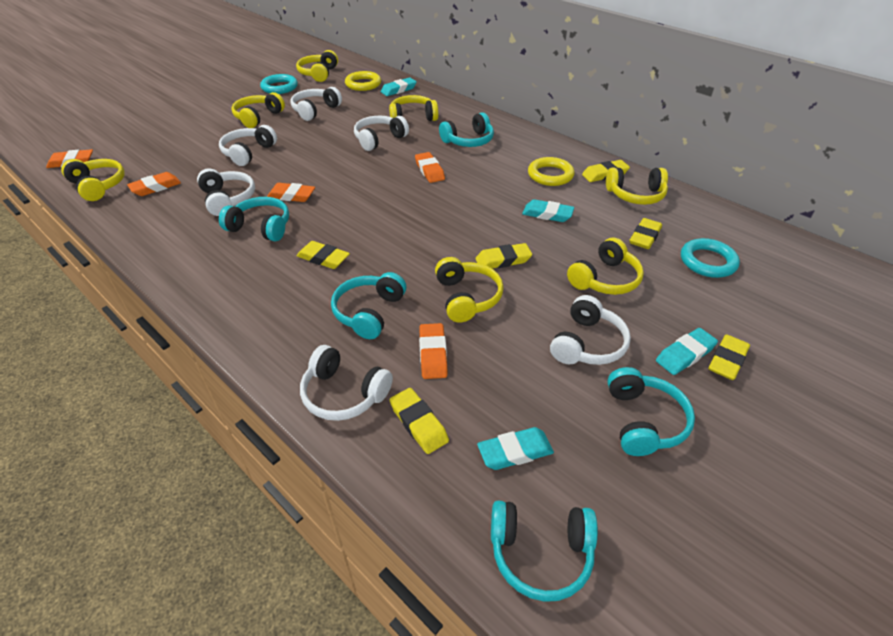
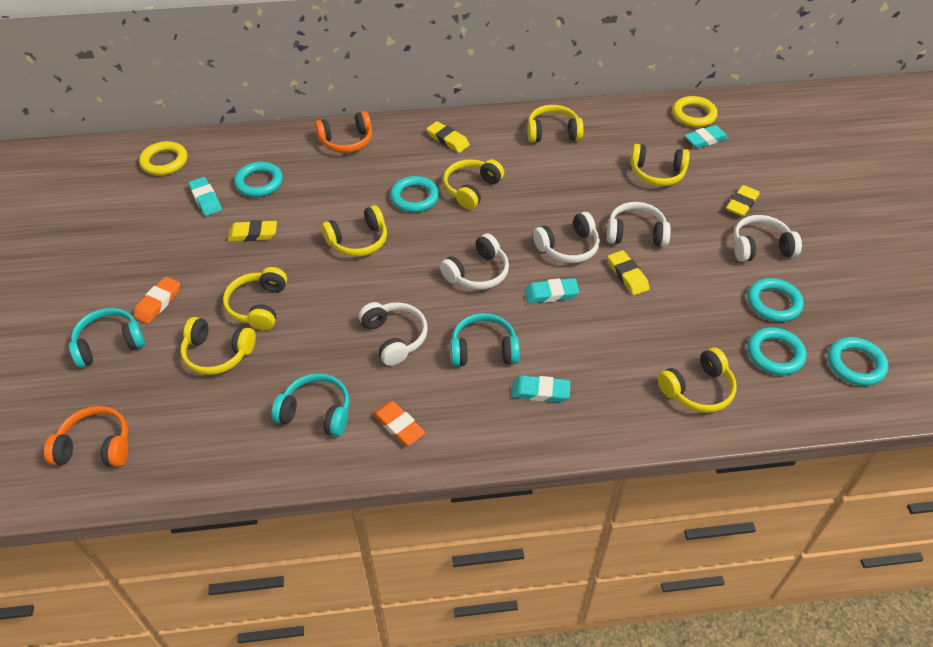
orange eraser: 5 -> 2
orange headphones: 0 -> 2
turquoise headphones: 5 -> 3
turquoise ring: 2 -> 5
white headphones: 6 -> 5
yellow eraser: 6 -> 4

